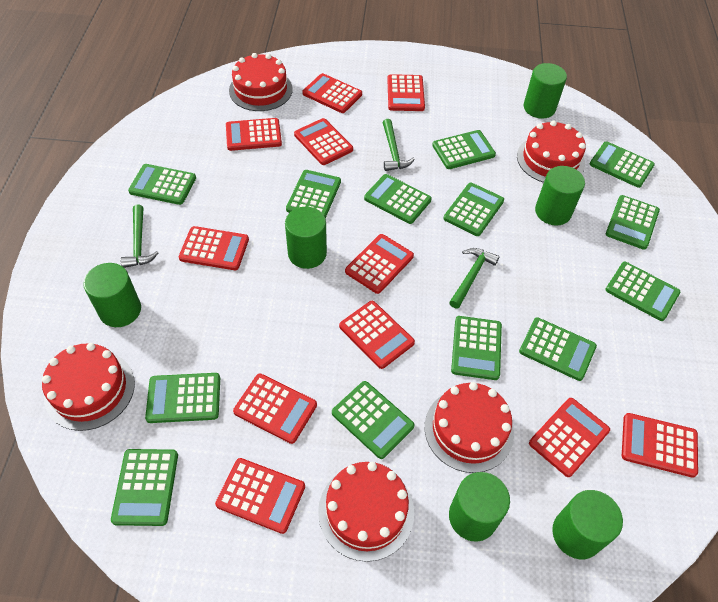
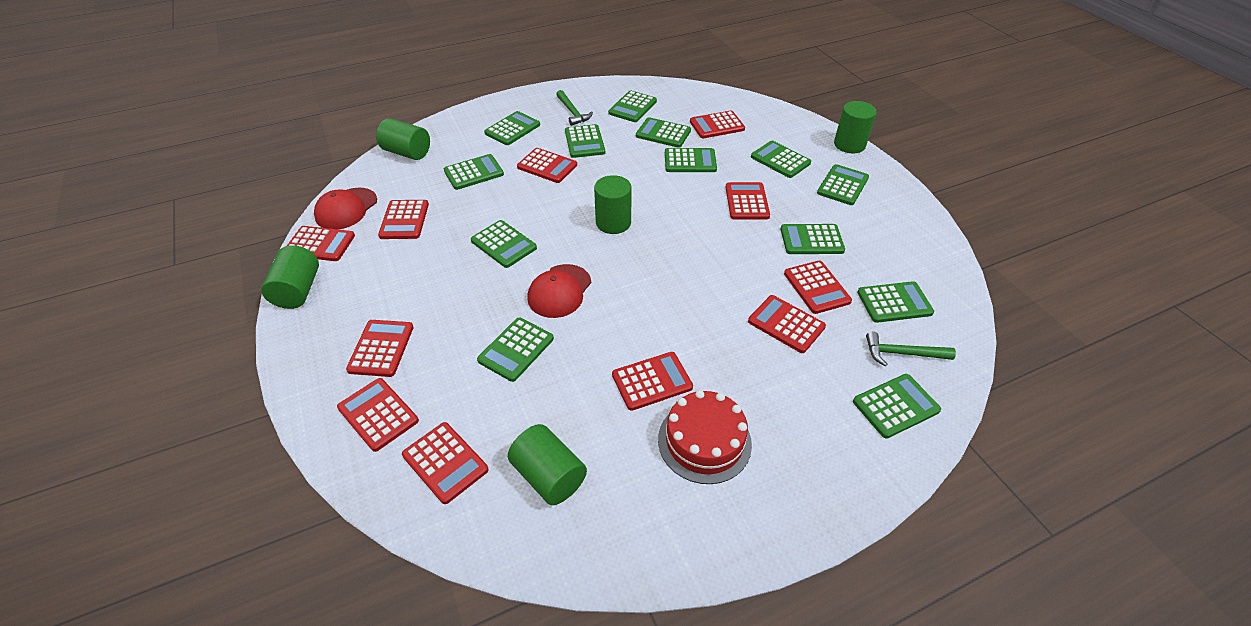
green cylinder: 6 -> 5
green hammer: 3 -> 2
red cake: 5 -> 1
red cap: 0 -> 2

